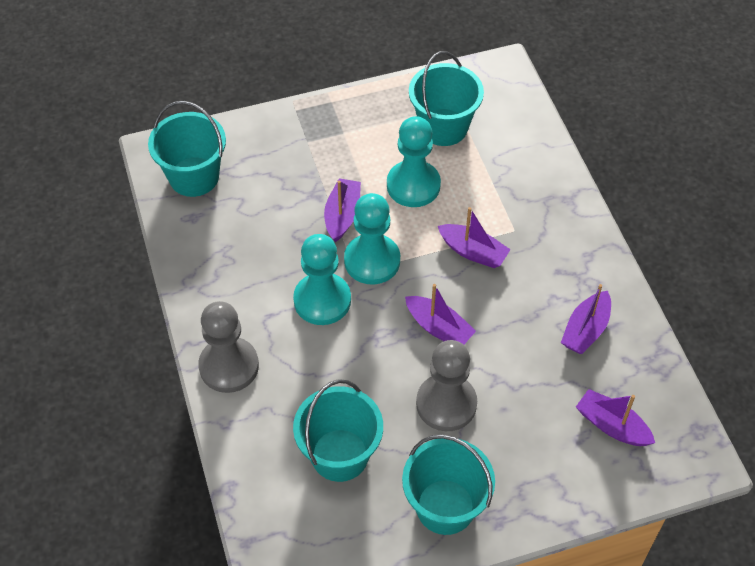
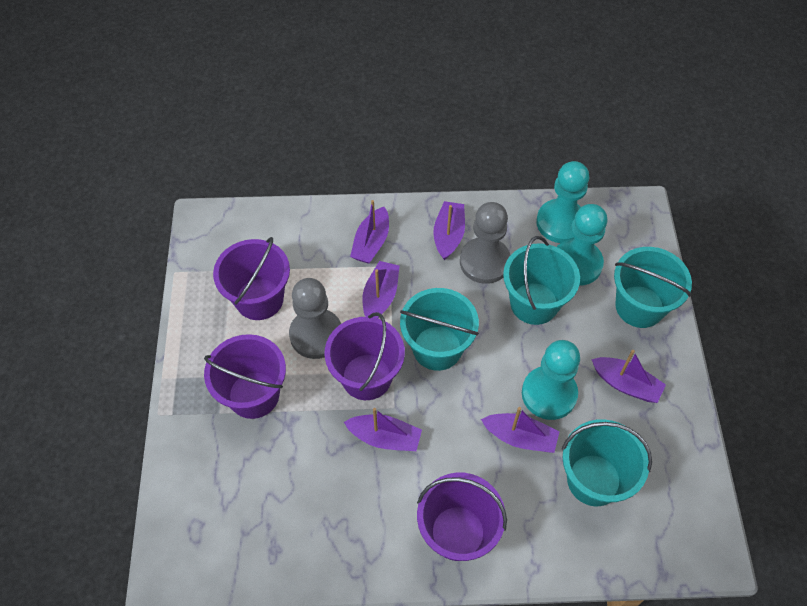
purple boat: 5 -> 6
purple bucket: 0 -> 4

